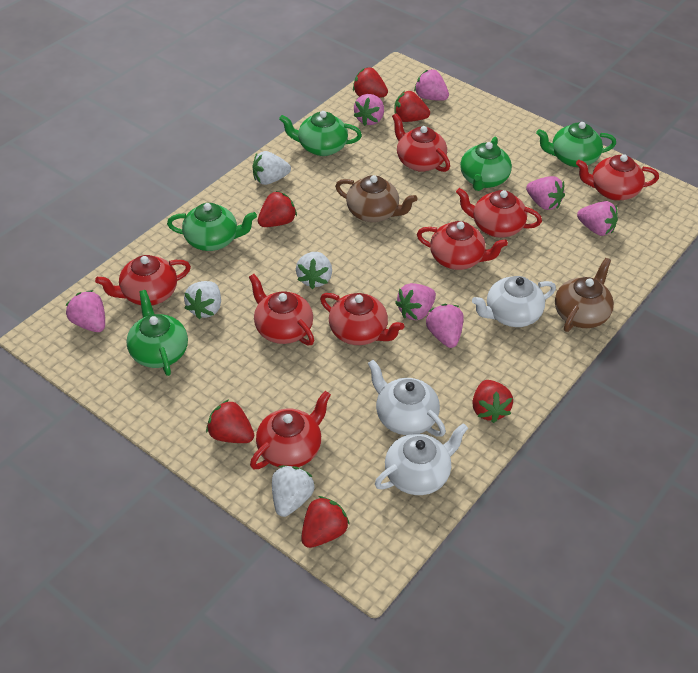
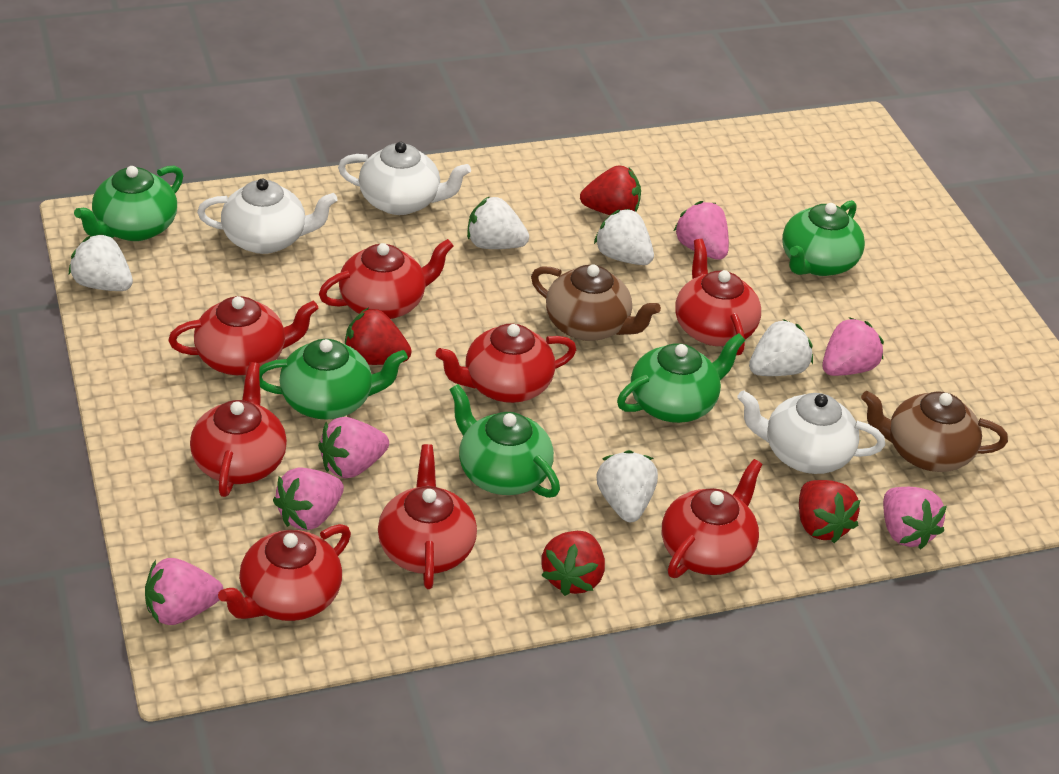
pink strawberry: 7 -> 6
red strawberry: 6 -> 4
white strawberry: 4 -> 5

